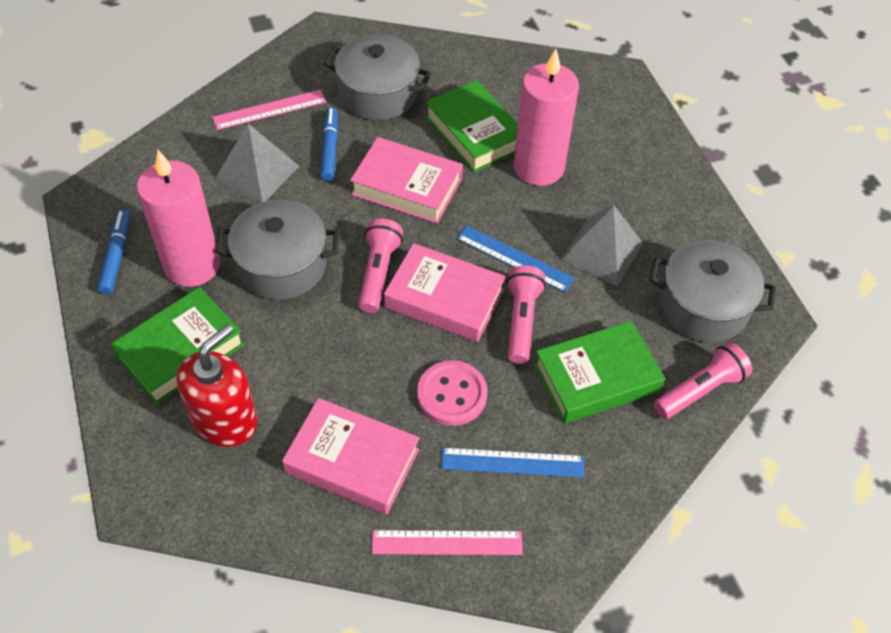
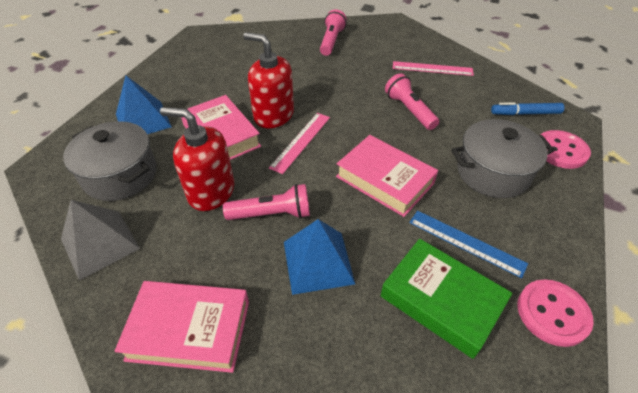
blue marker: 2 -> 1
blue pyramid: 0 -> 2
blue ruler: 2 -> 1
green book: 3 -> 1
grey pot: 3 -> 2
grey pyramid: 2 -> 1
pink button: 1 -> 2
pink candle: 2 -> 0
red soap dispenser: 1 -> 2

